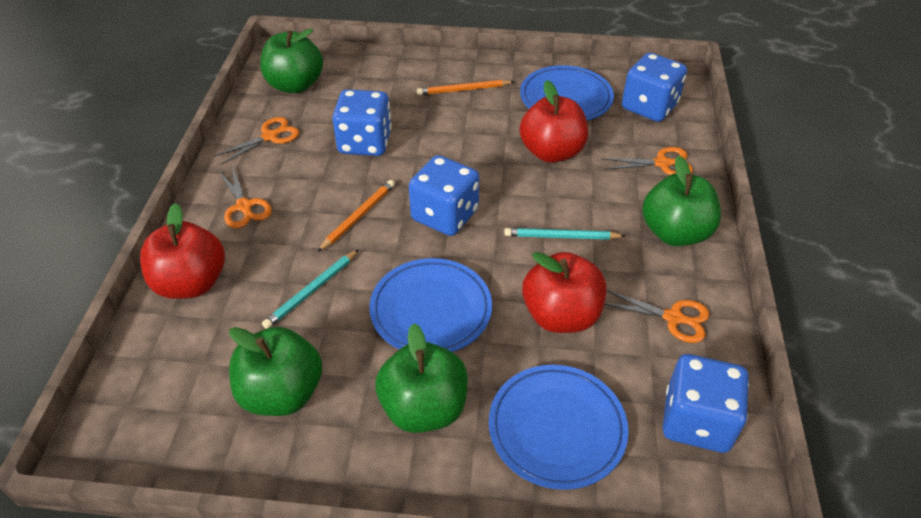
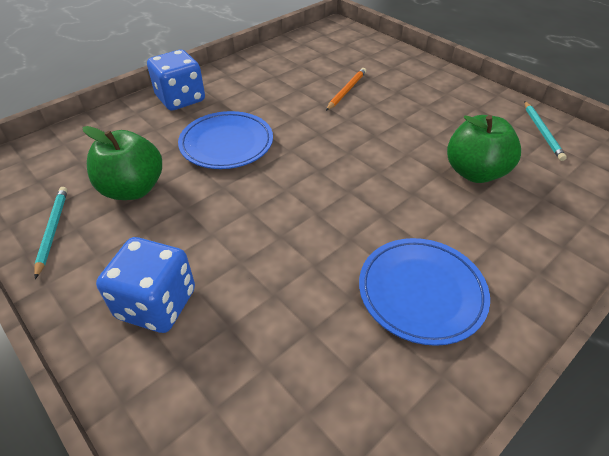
blue dice: 4 -> 2
blue plate: 3 -> 2
green apple: 4 -> 2
orange pencil: 2 -> 1
orange scissors: 4 -> 0
red apple: 3 -> 0

